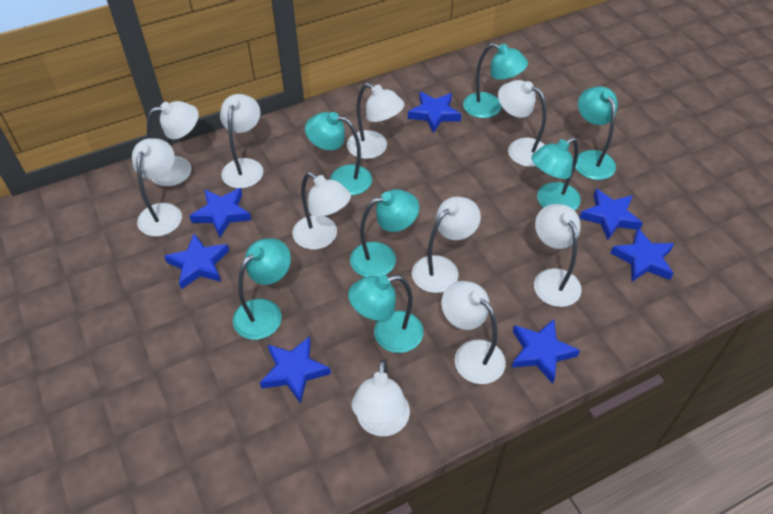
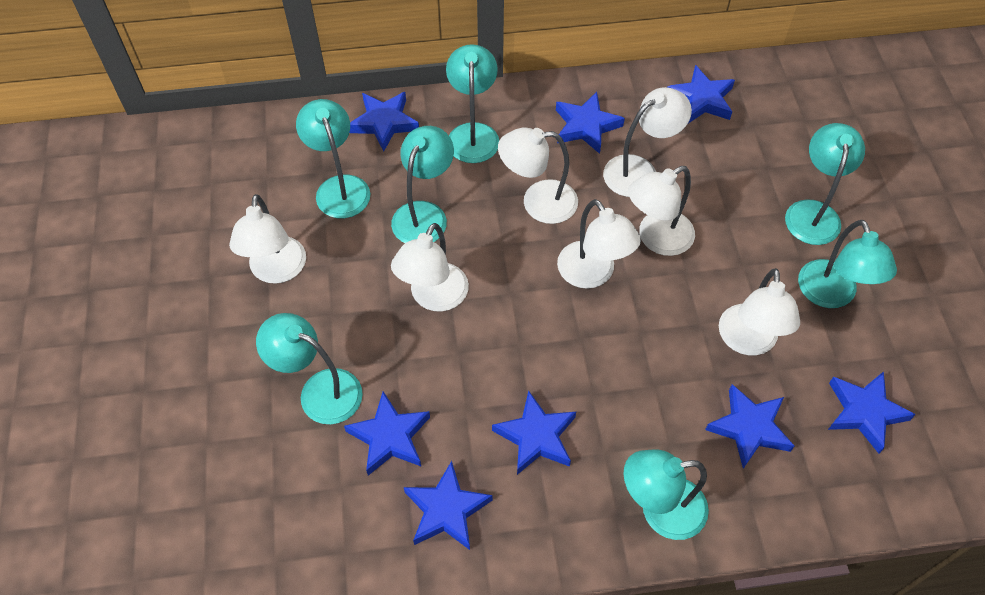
blue star: 7 -> 8
white lamp: 10 -> 7

